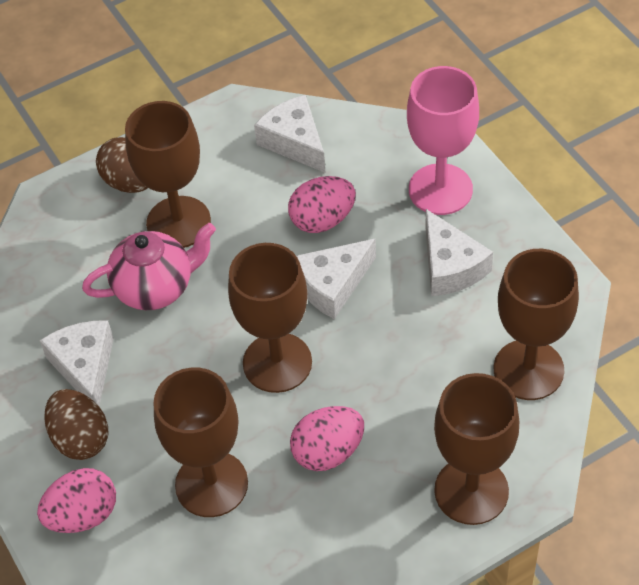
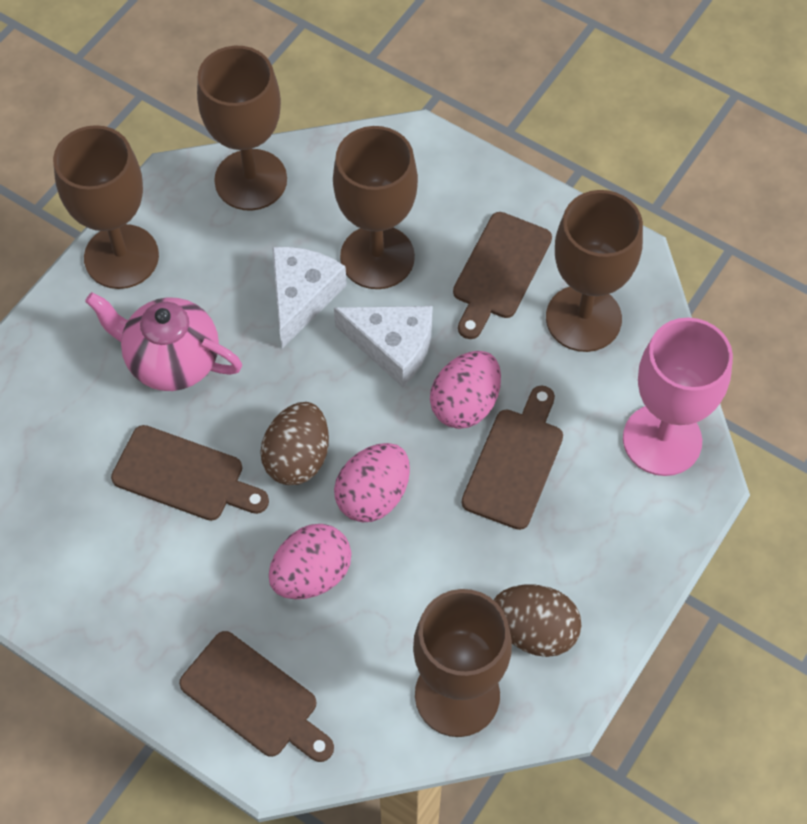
brown cutting board: 0 -> 4
white cheese: 4 -> 2

